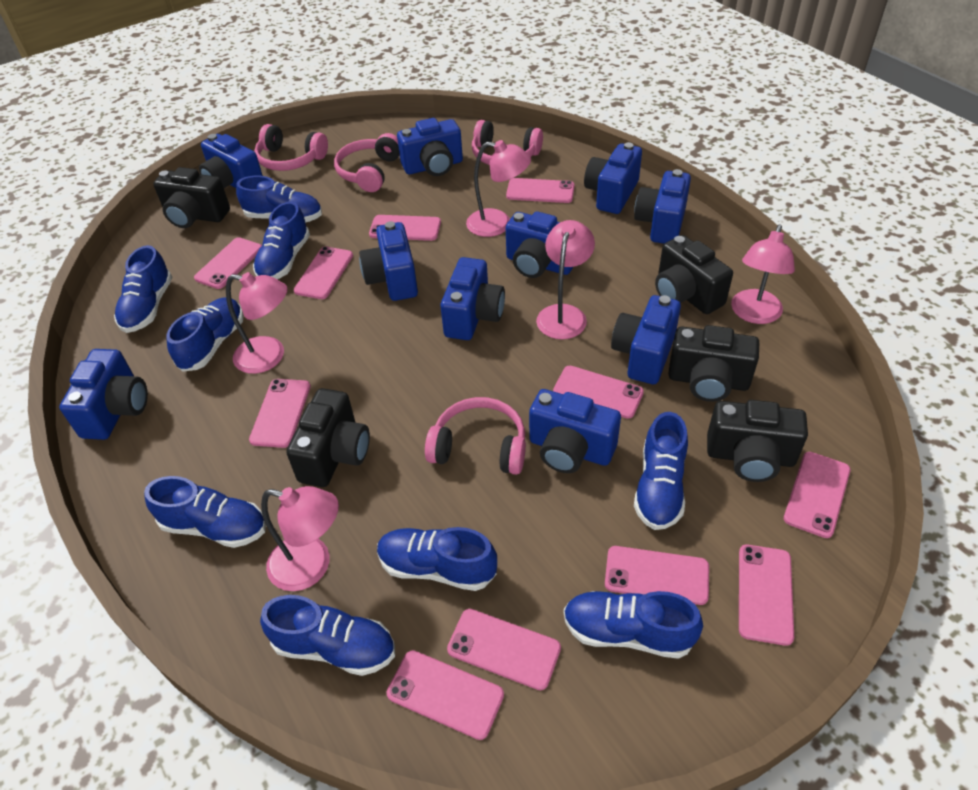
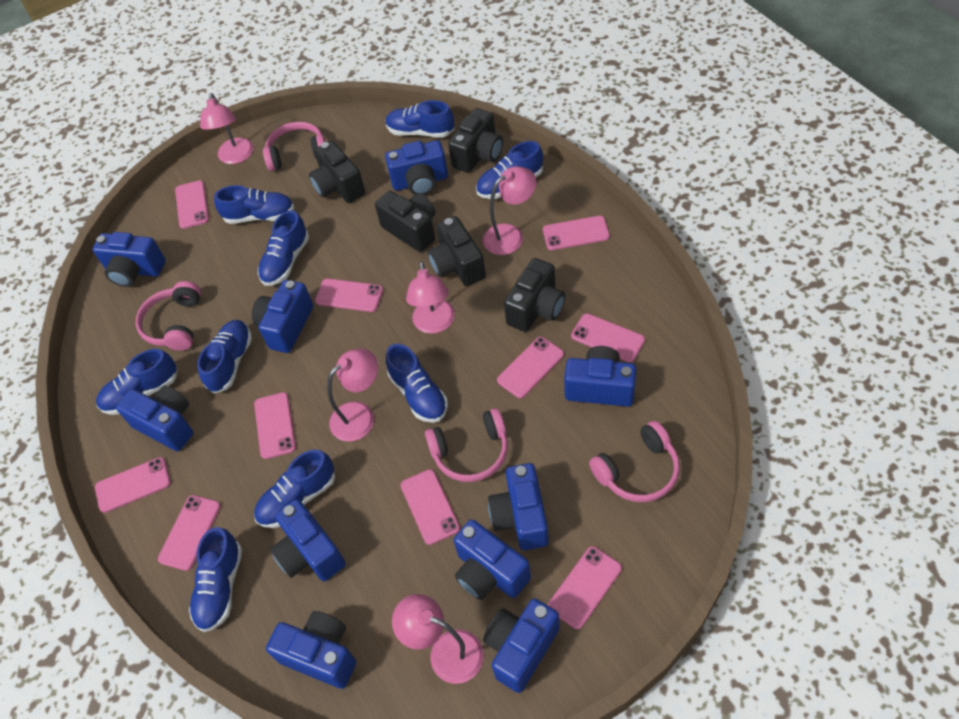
pink phone: 11 -> 10

